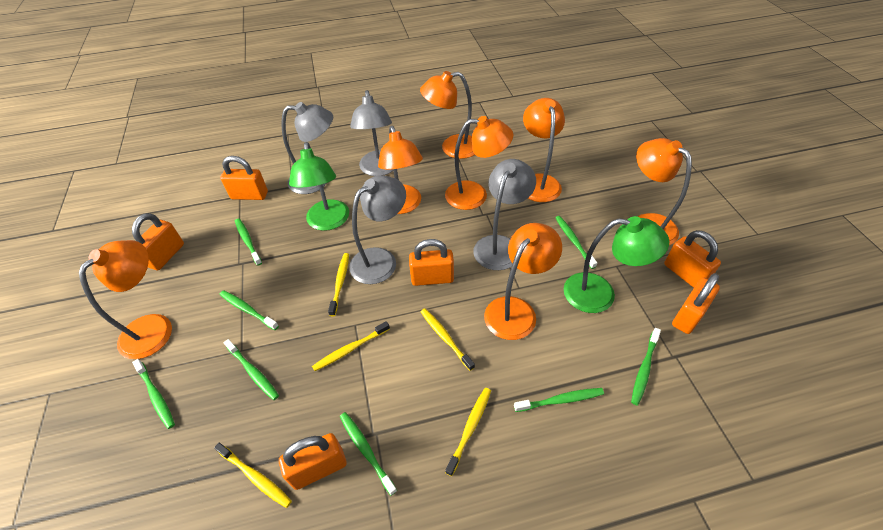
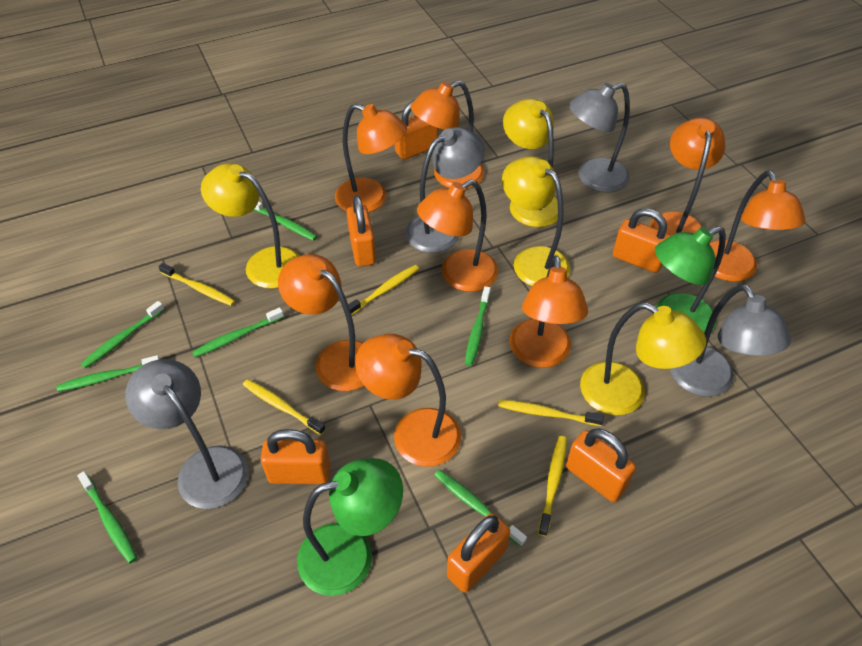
green toothbrush: 8 -> 7
orange lamp: 7 -> 8
yellow lamp: 0 -> 4

